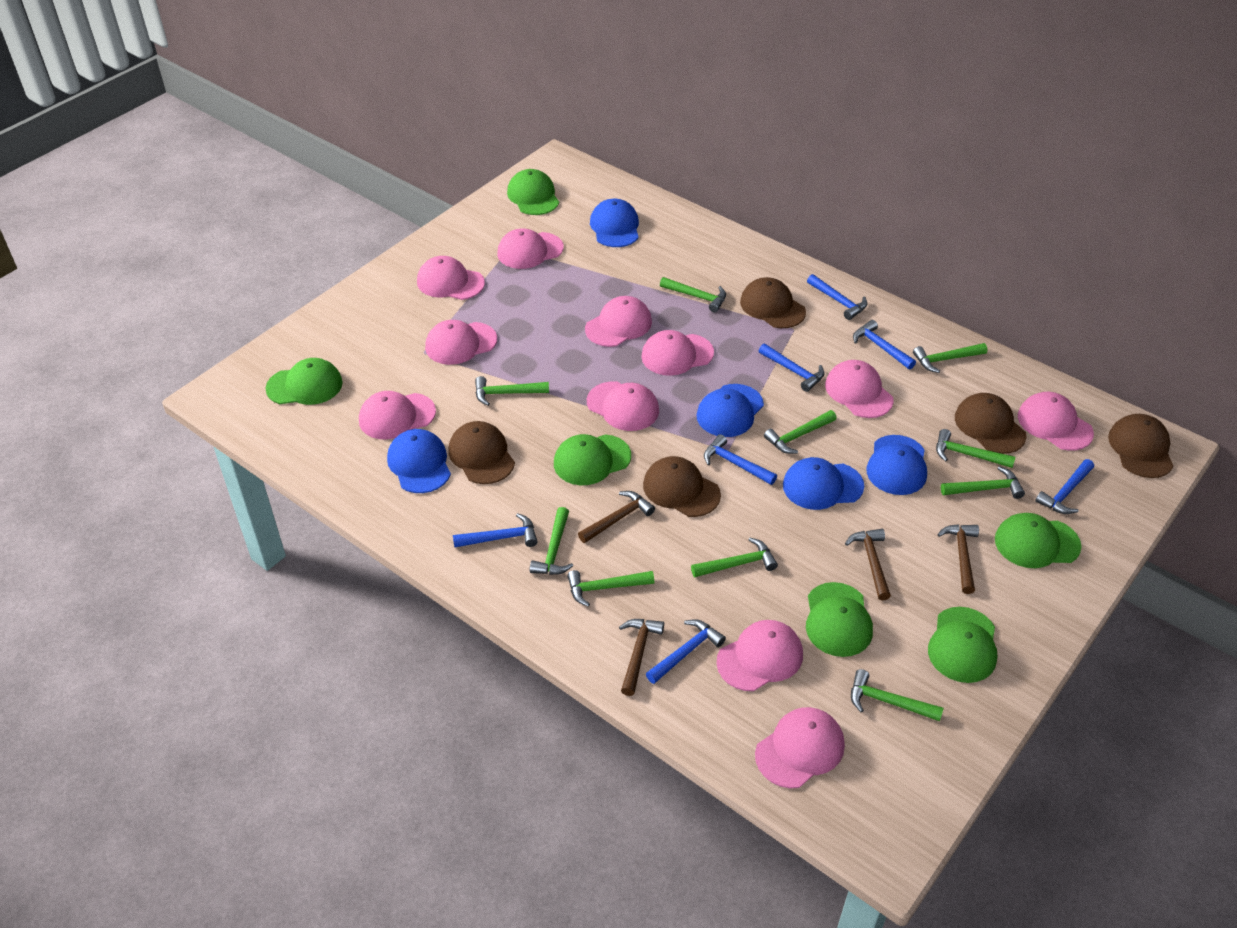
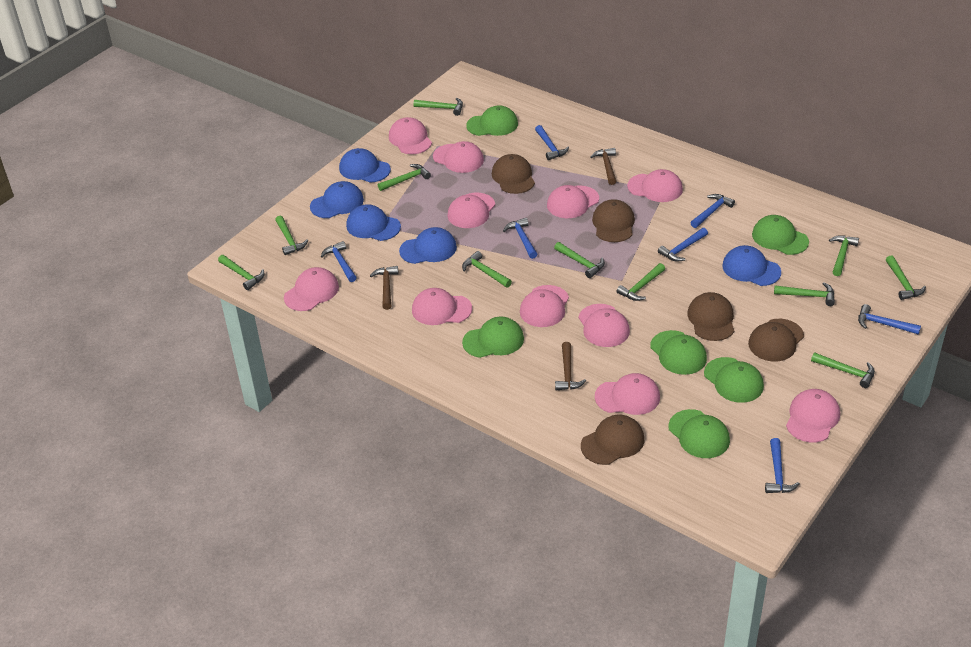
brown hammer: 4 -> 3
green hammer: 10 -> 11

